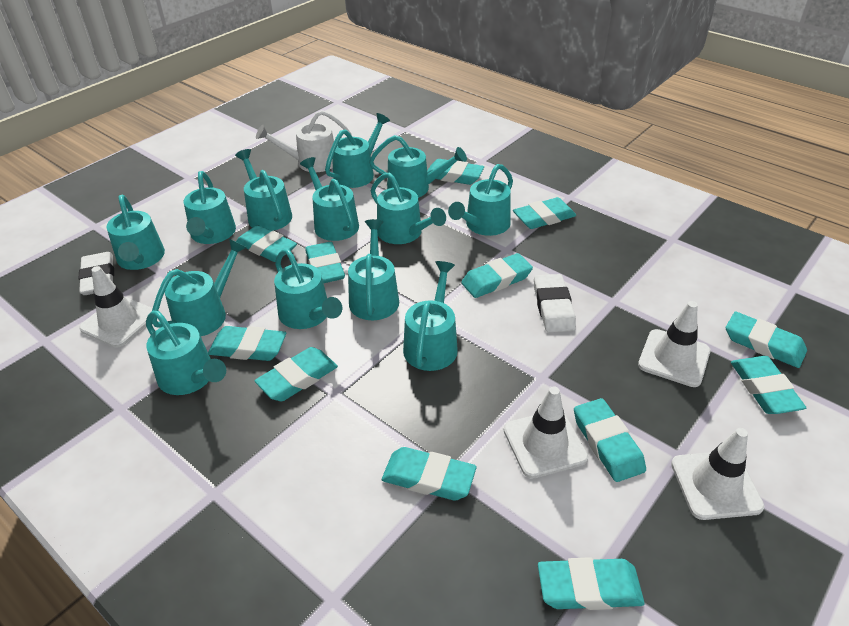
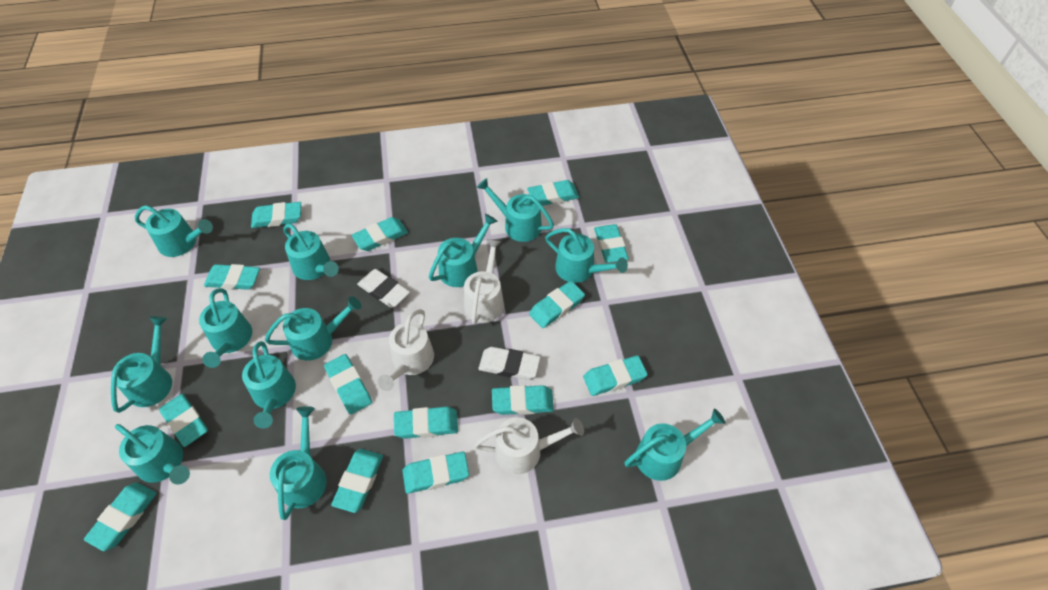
turquoise eraser: 12 -> 14
turquoise watering can: 13 -> 12
white traffic cone: 4 -> 0
white watering can: 1 -> 3

